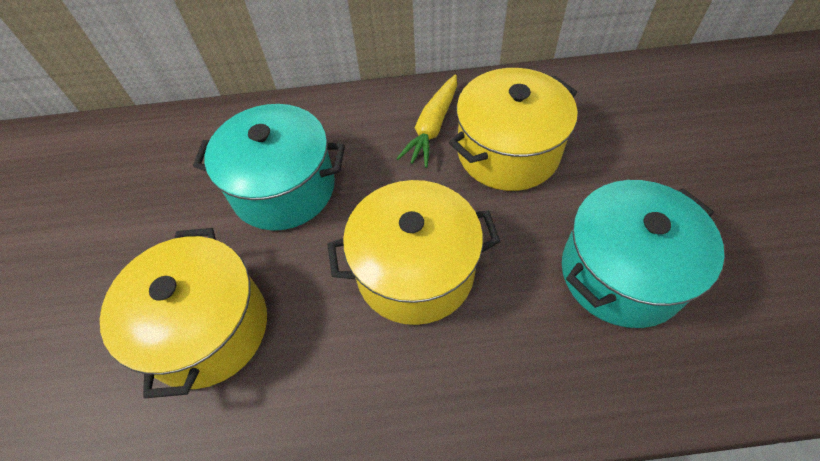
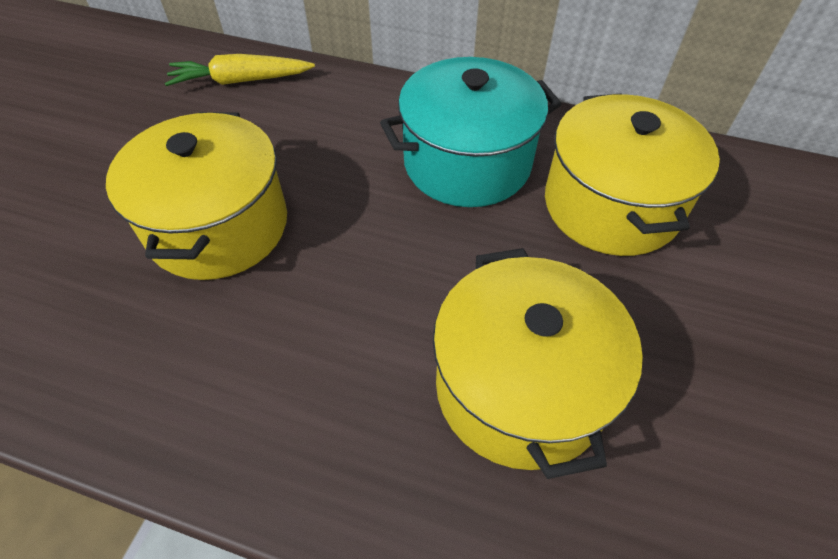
turquoise pot: 2 -> 1

